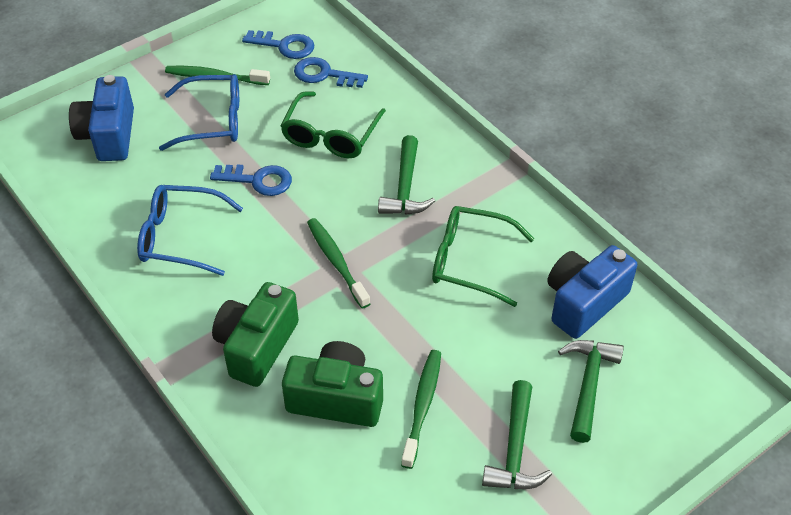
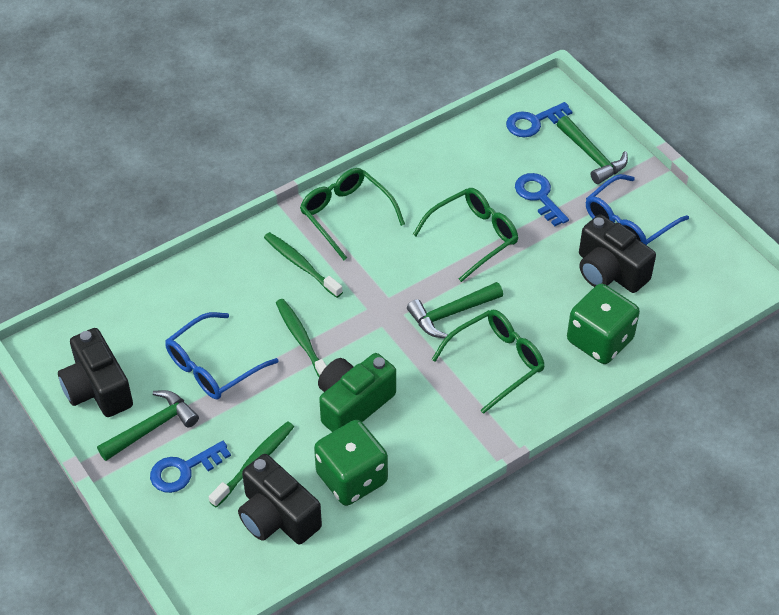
black camera: 0 -> 3
blue camera: 2 -> 0
green camera: 2 -> 1
green dice: 0 -> 2
green glasses: 2 -> 3

